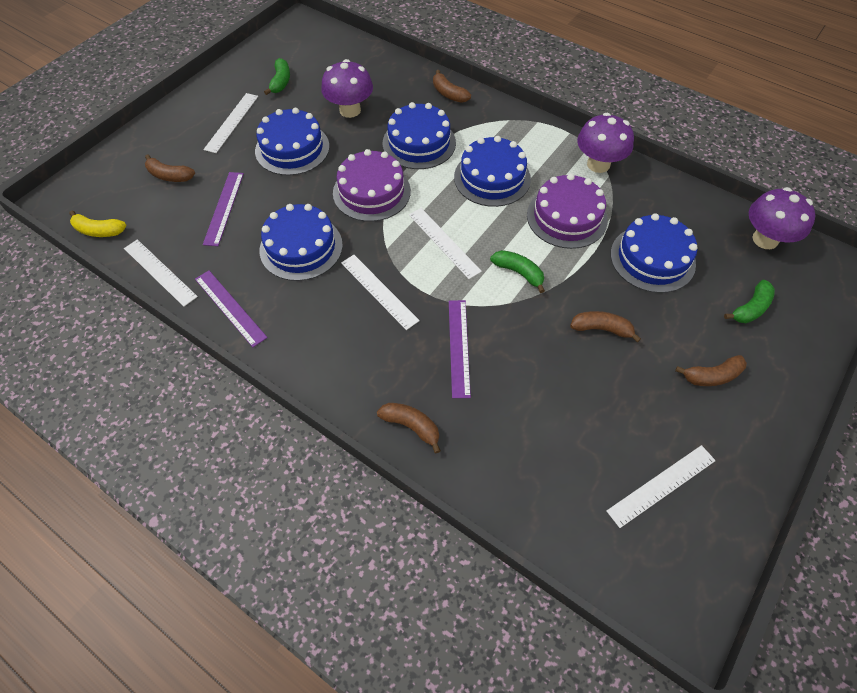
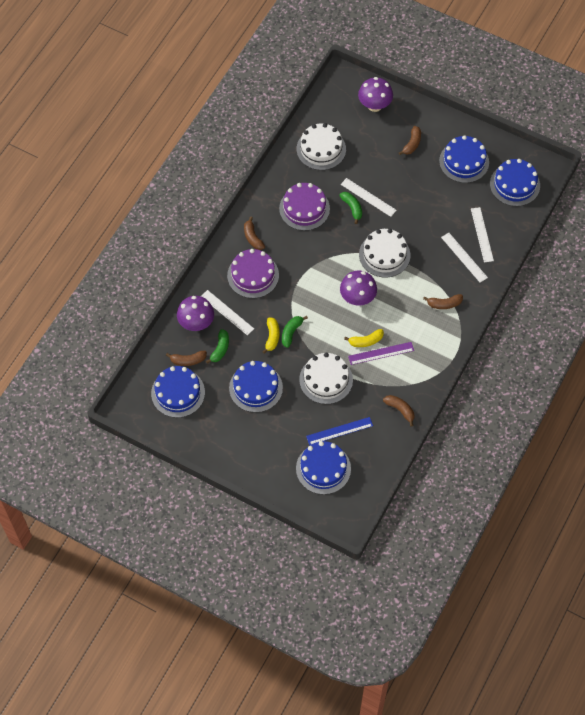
blue ruler: 0 -> 1
purple ruler: 3 -> 1
white cake: 0 -> 3
white ruler: 5 -> 4
yellow banana: 1 -> 2

